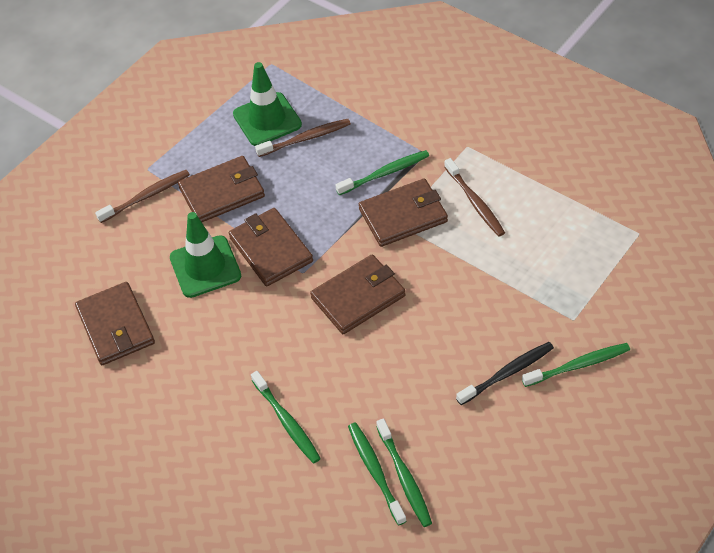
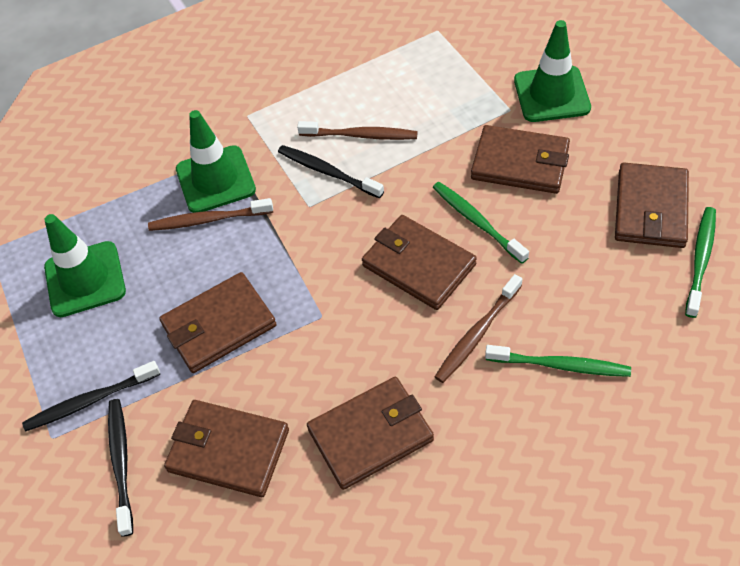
black toothbrush: 1 -> 3
brown wallet: 5 -> 6
green toothbrush: 5 -> 3
green traffic cone: 2 -> 3

